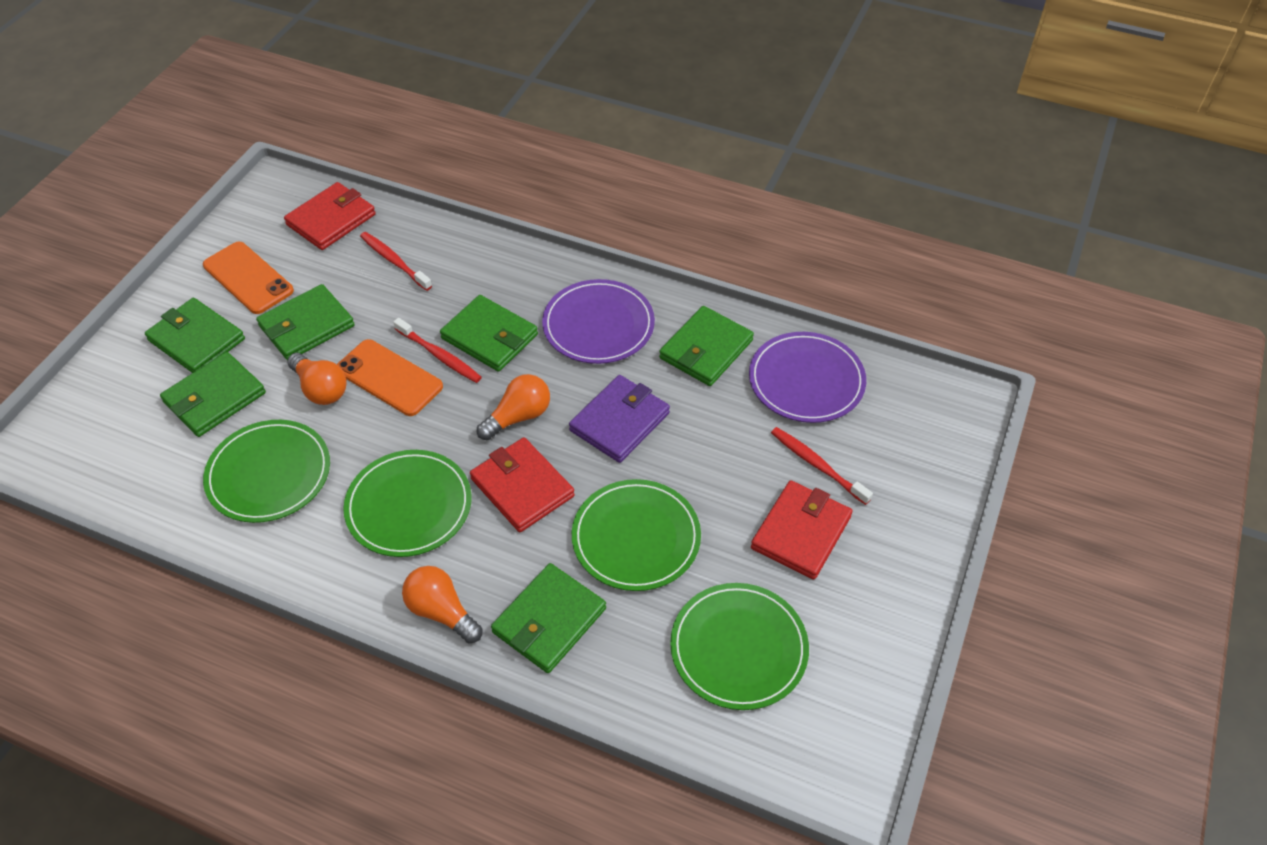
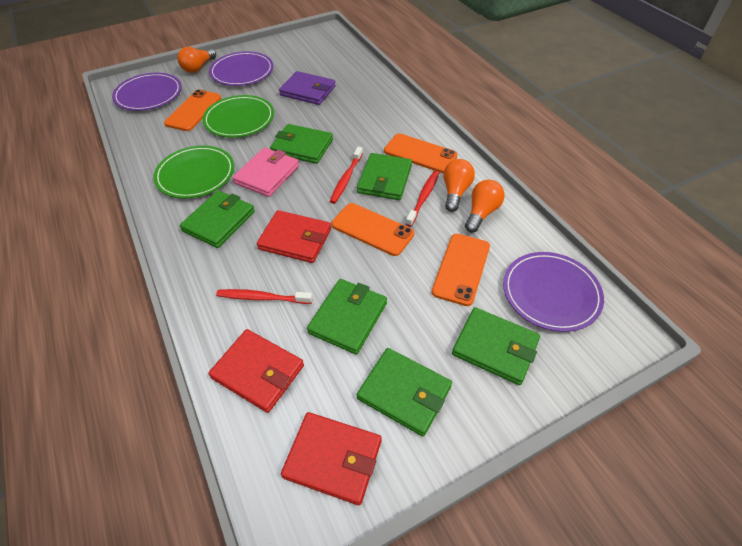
green plate: 4 -> 2
orange phone: 2 -> 4
pink wallet: 0 -> 1
purple plate: 2 -> 3

